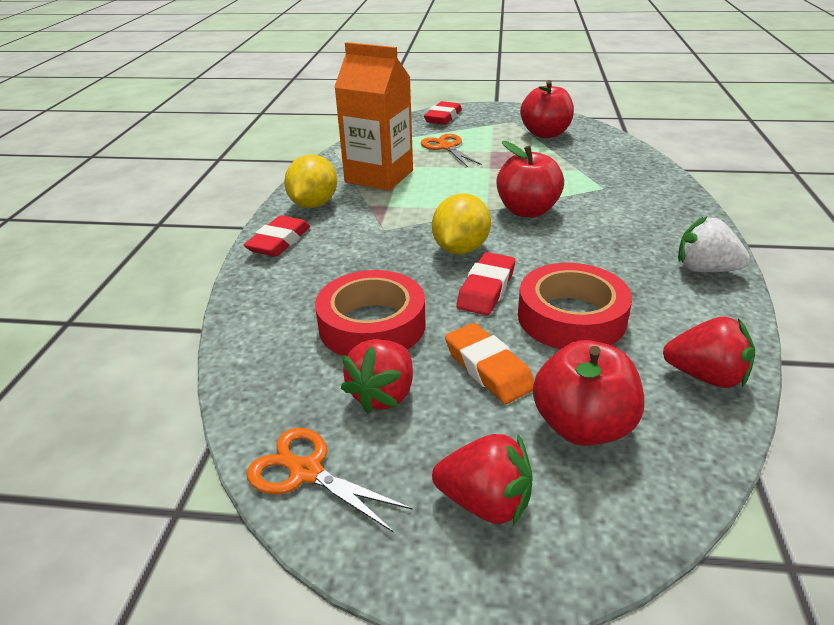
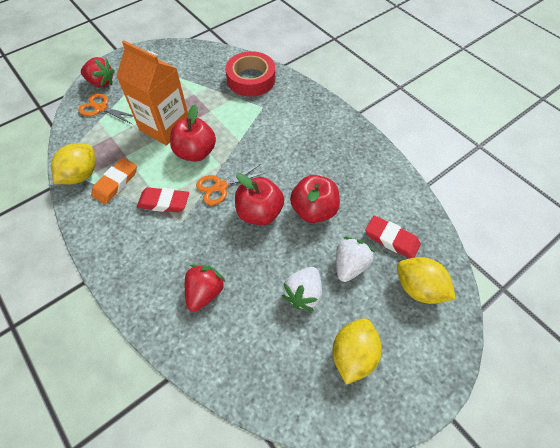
red eraser: 3 -> 2
red strawberry: 3 -> 2
red tape: 2 -> 1
white strawberry: 1 -> 2
yellow lemon: 2 -> 3

